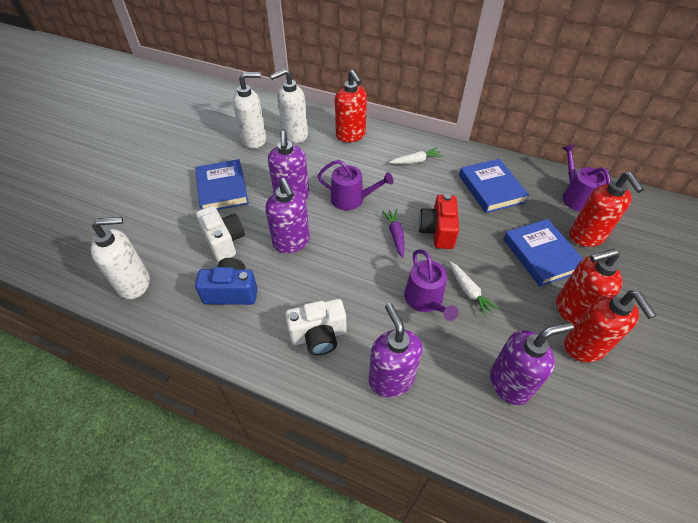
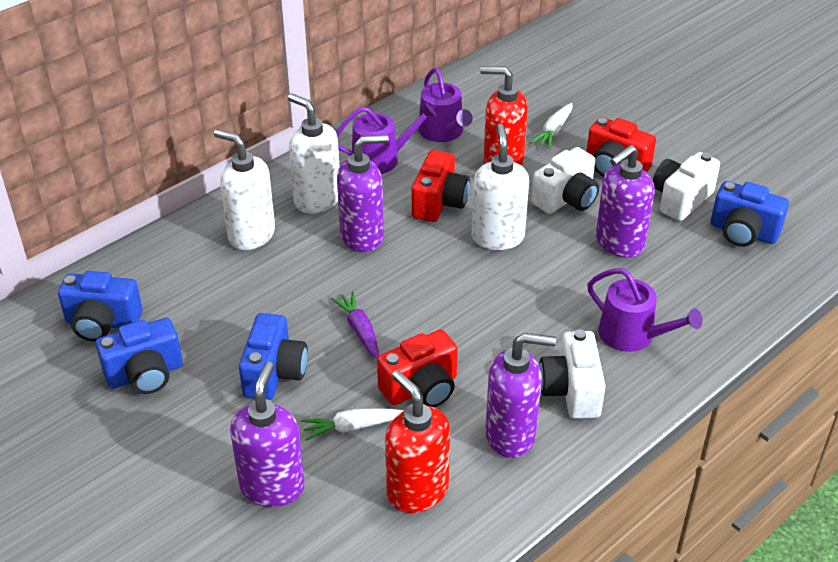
blue book: 3 -> 0
blue camera: 1 -> 4
red camera: 1 -> 3
red soap dispenser: 4 -> 2
white camera: 2 -> 3

